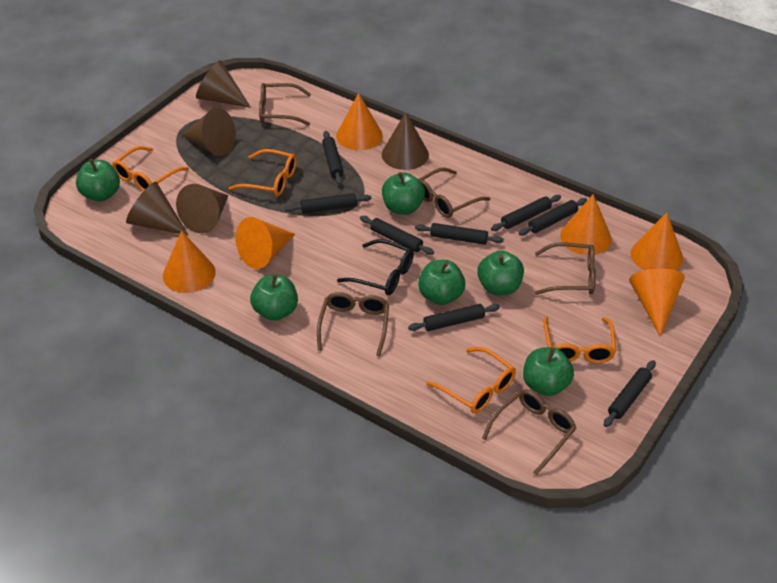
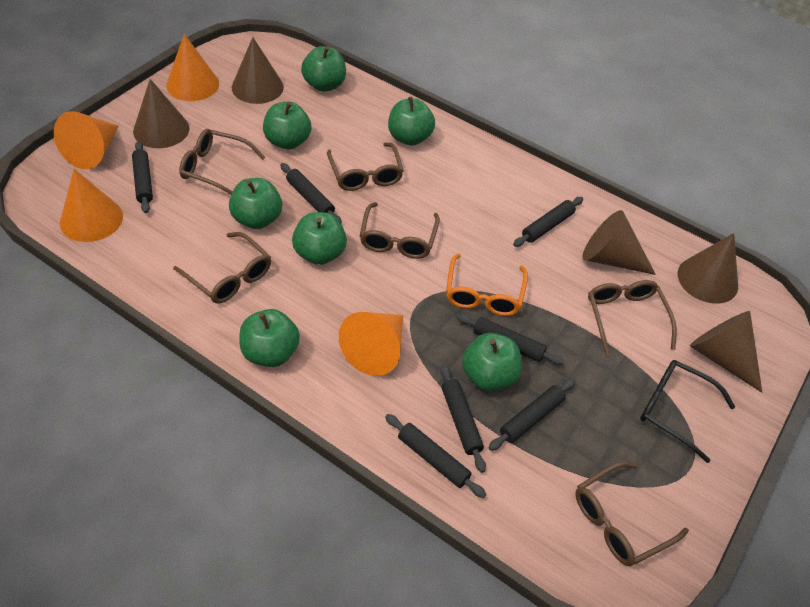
black rolling pin: 8 -> 7
brown glasses: 5 -> 6
green apple: 6 -> 7
orange cone: 6 -> 4
orange glasses: 4 -> 1

